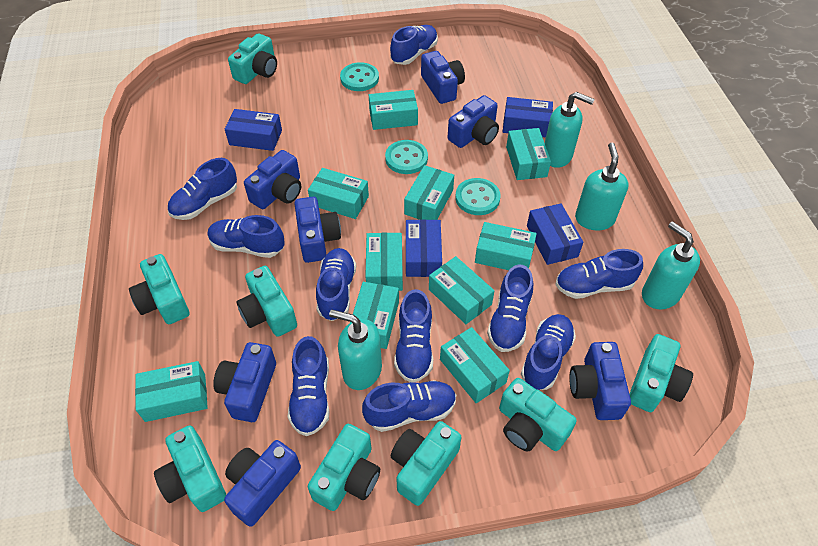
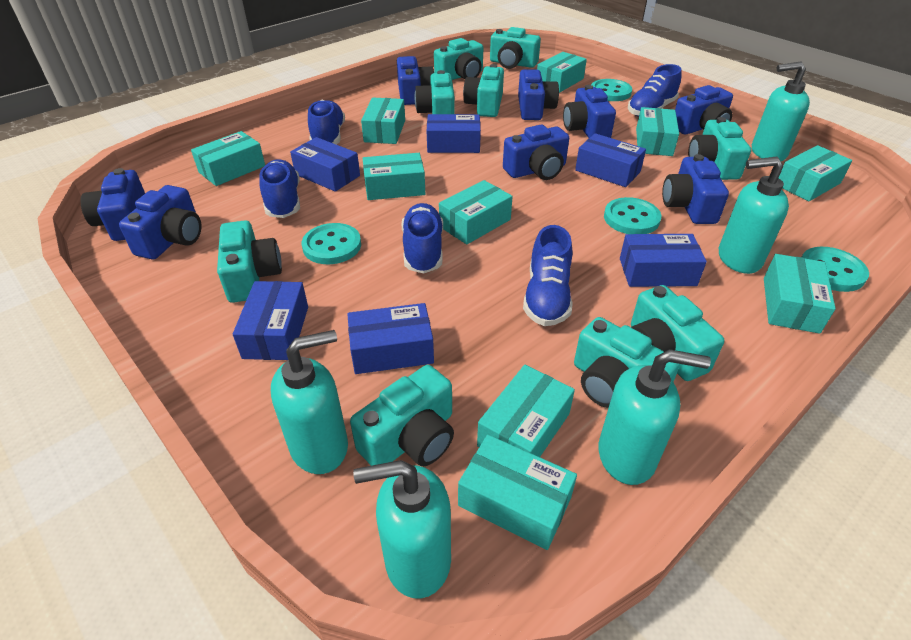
blue box: 4 -> 6
blue camera: 7 -> 8
blue shoe: 10 -> 5
turquoise button: 3 -> 4
turquoise camera: 8 -> 9
turquoise soap dispenser: 4 -> 5

